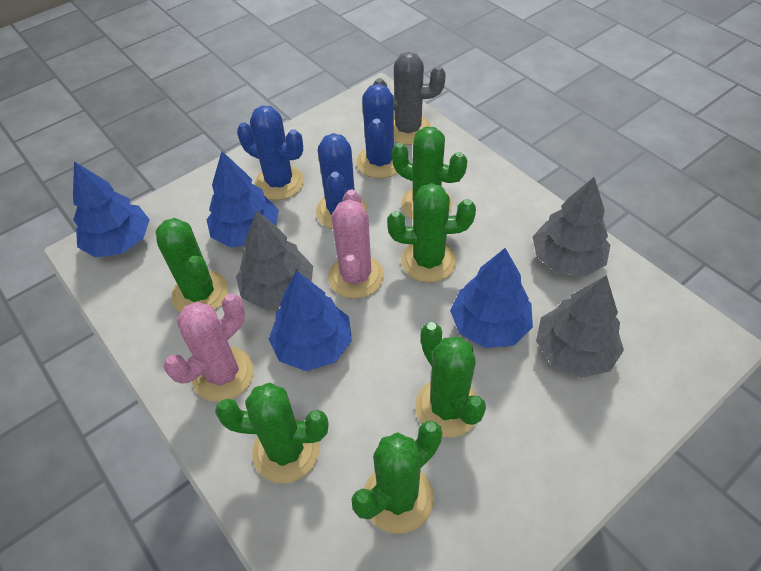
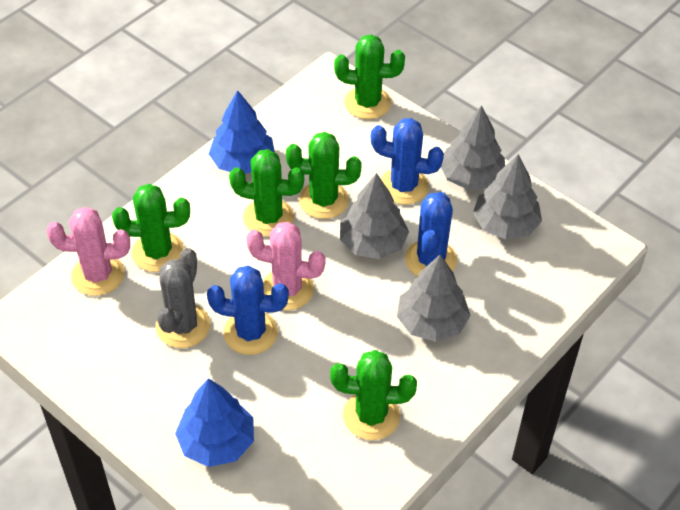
blue tree: 4 -> 2
green cactus: 6 -> 5
grey tree: 3 -> 4

